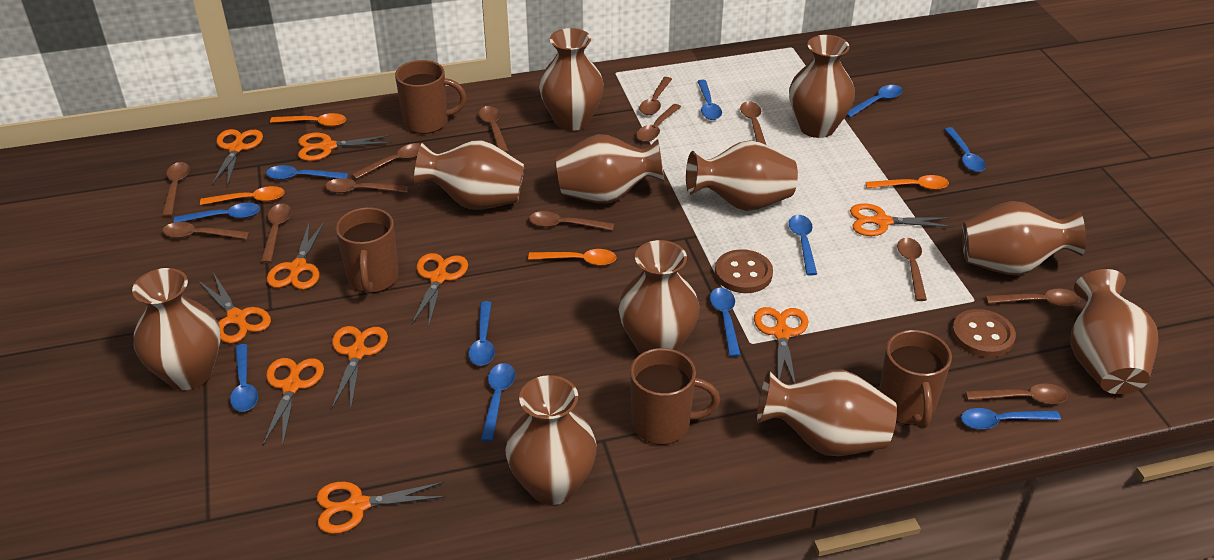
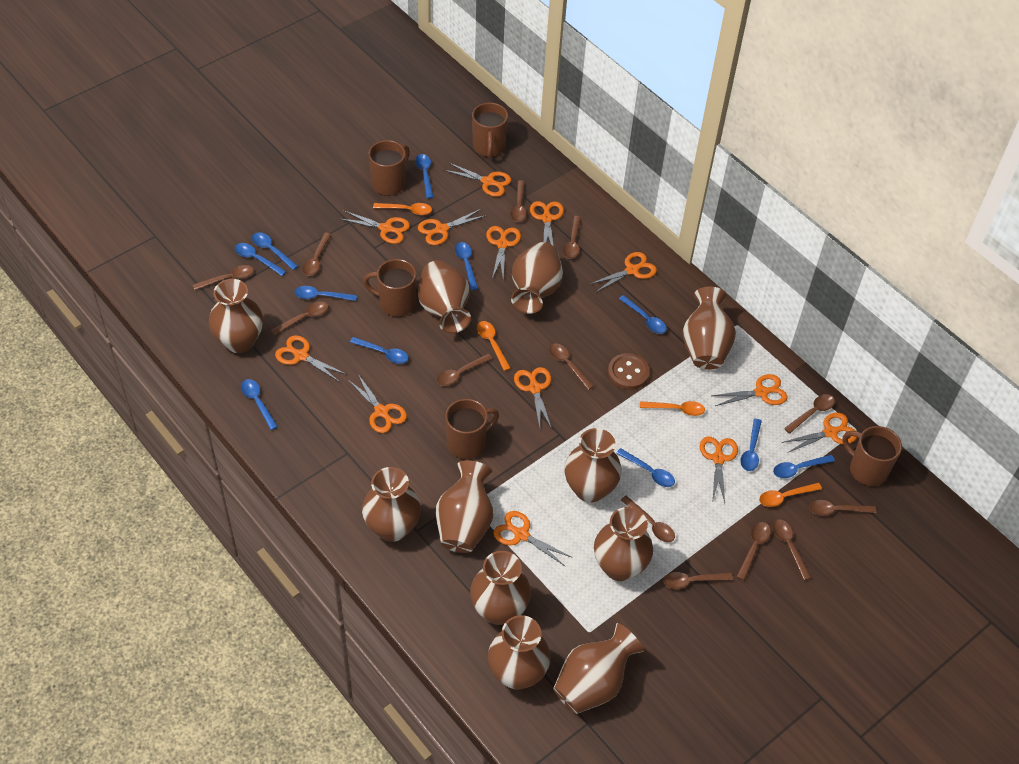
brown button: 2 -> 1
brown mug: 4 -> 5
orange scissors: 10 -> 13

